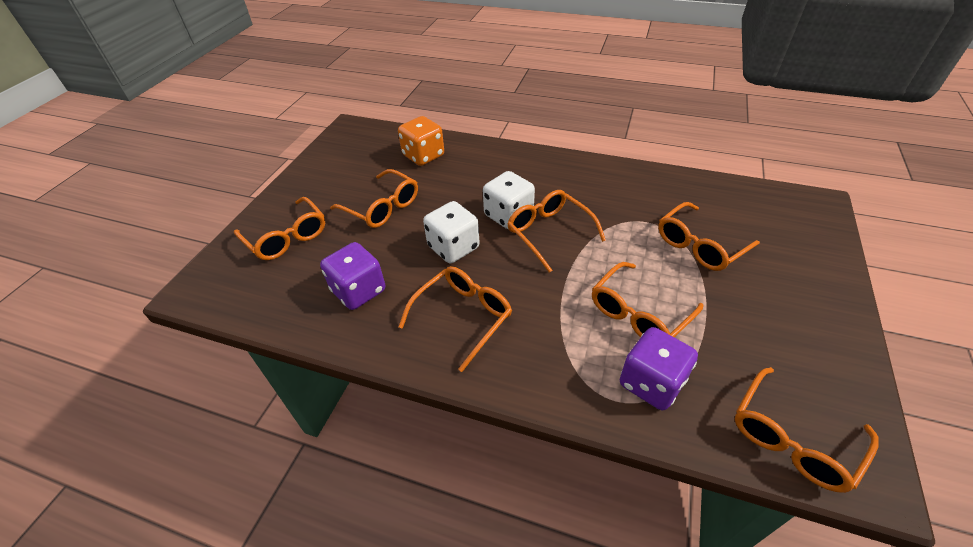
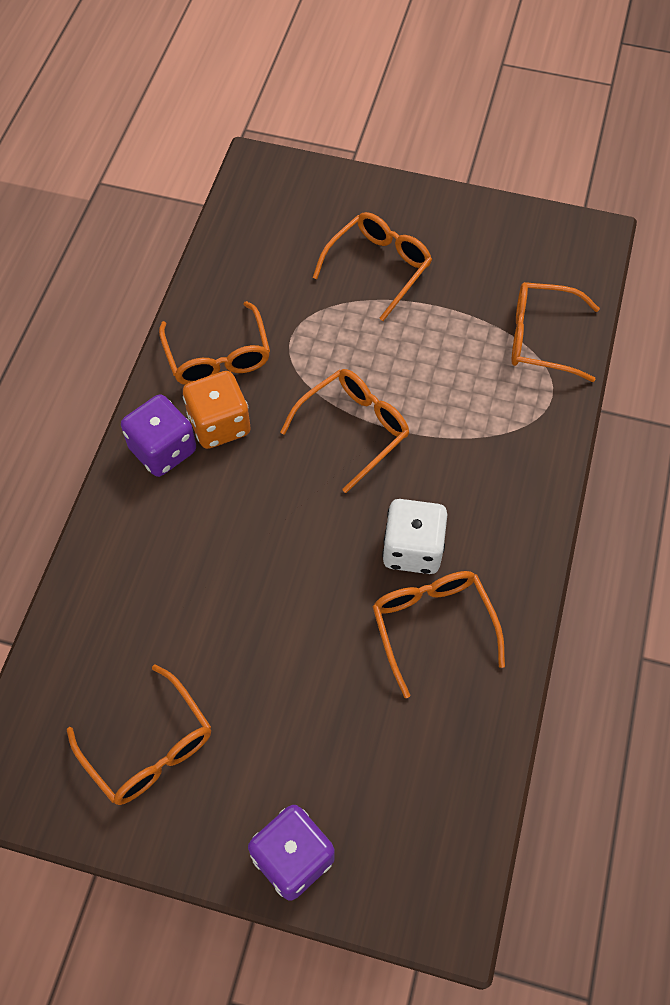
orange glasses: 7 -> 6
white dice: 2 -> 1

